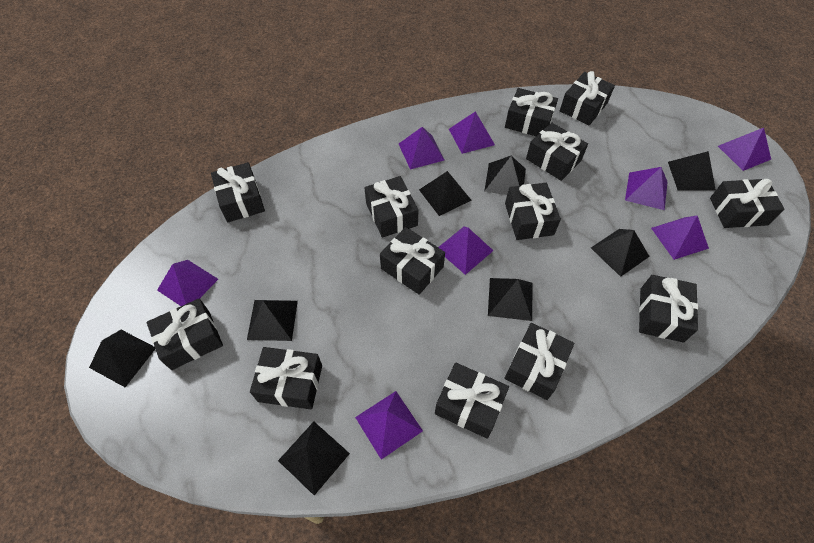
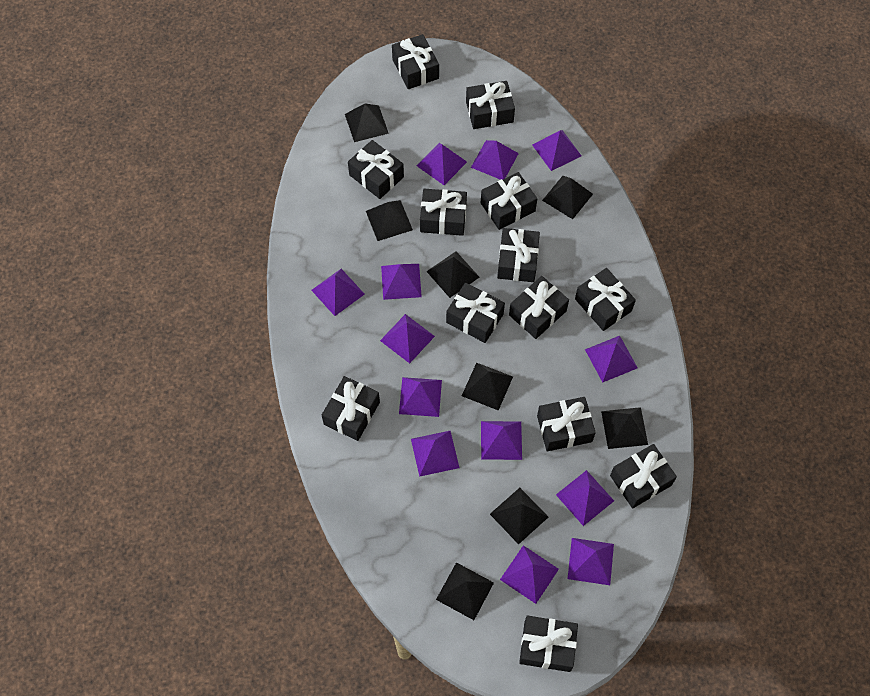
purple pyramid: 8 -> 13

